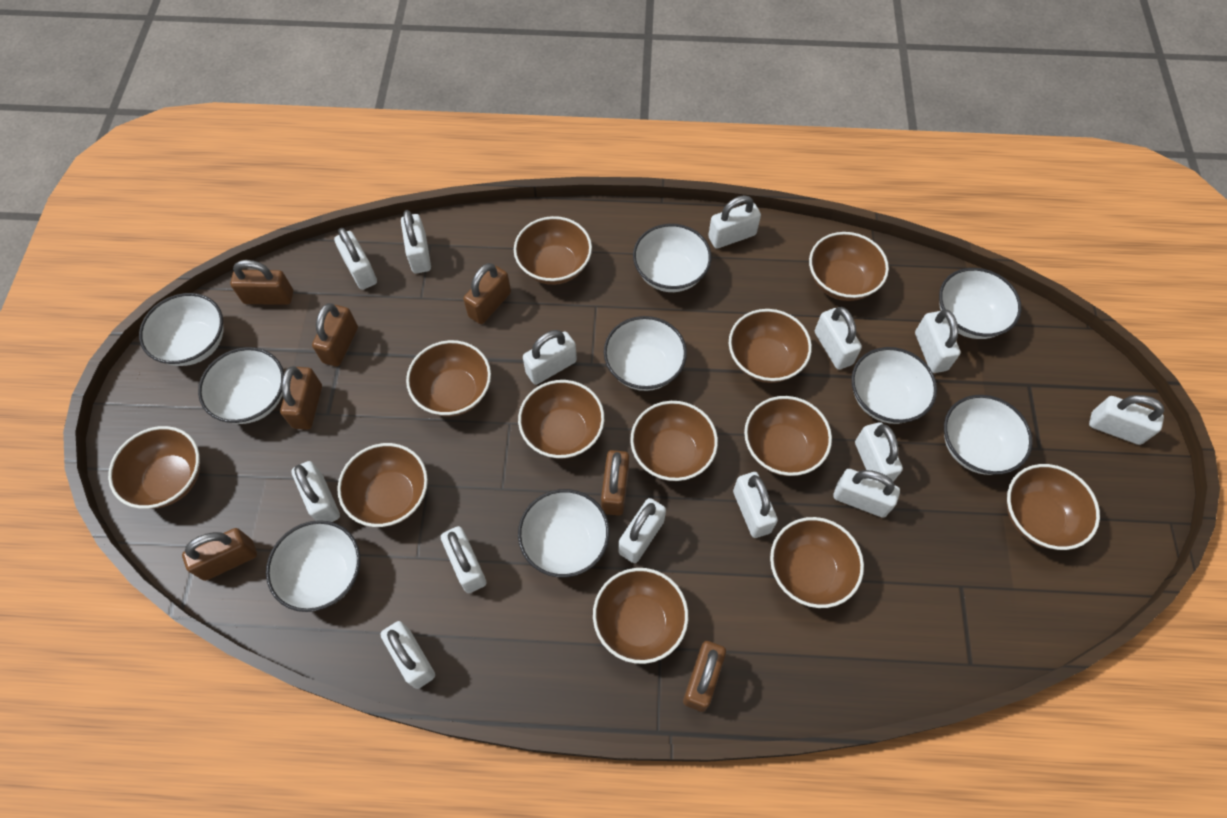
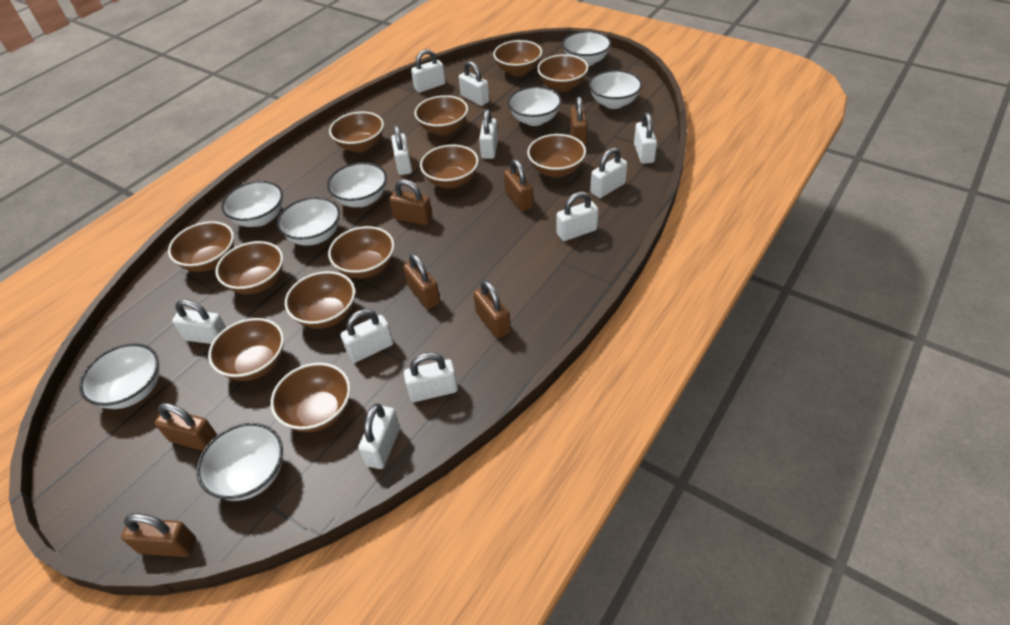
white bowl: 9 -> 8
white padlock: 14 -> 11

